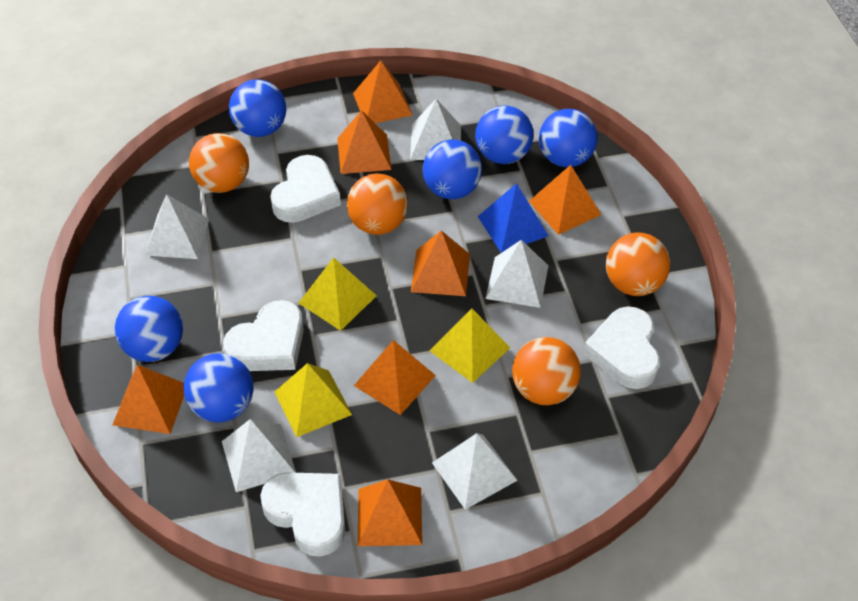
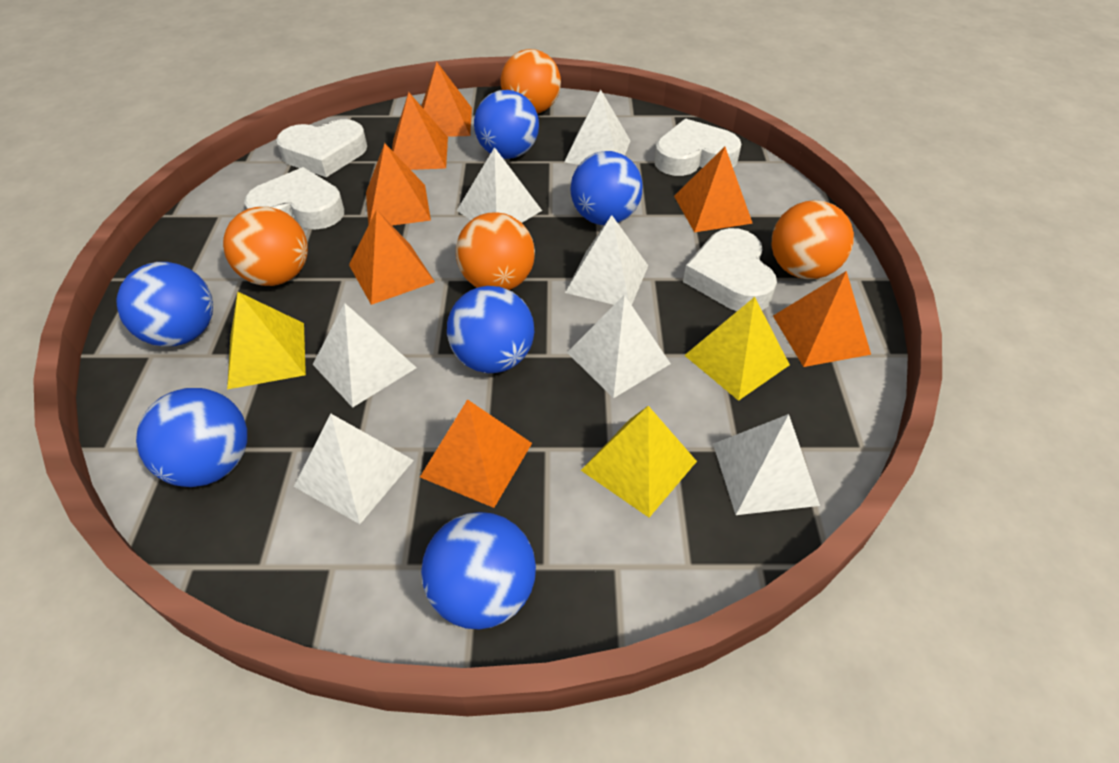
blue pyramid: 1 -> 0
white pyramid: 5 -> 7

